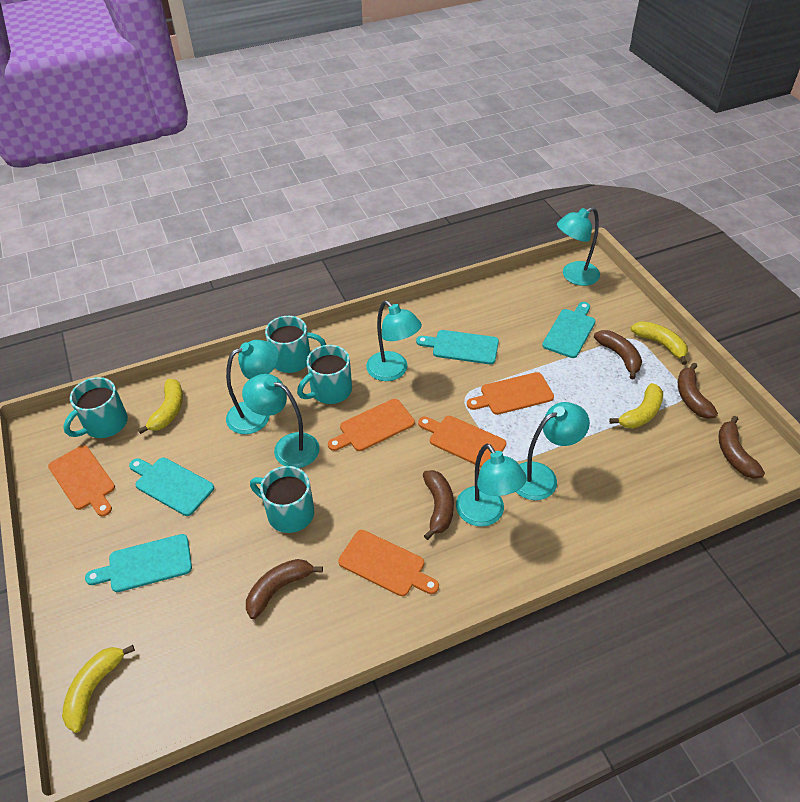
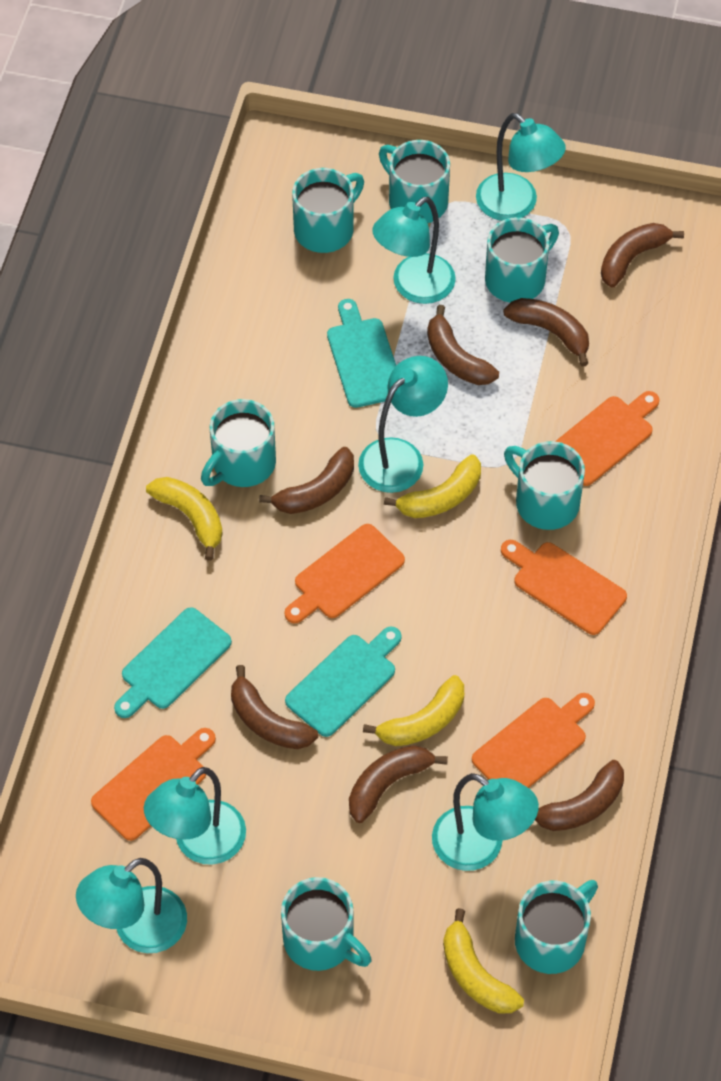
brown banana: 5 -> 7
turquoise cutting board: 4 -> 3
turquoise mug: 4 -> 7

